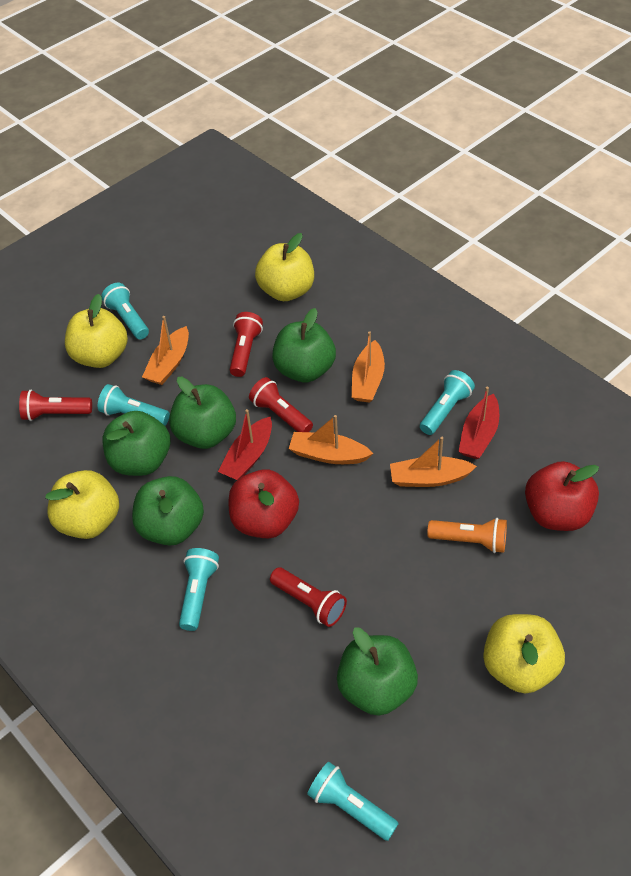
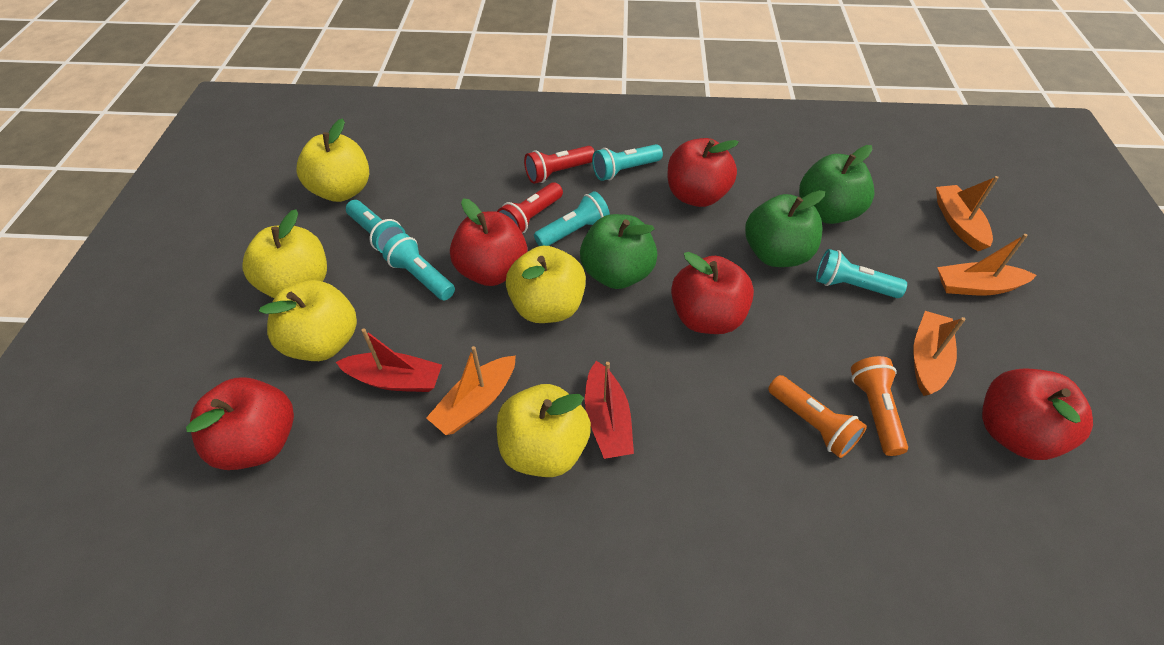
green apple: 5 -> 3
orange flashlight: 1 -> 2
red apple: 2 -> 5
red flashlight: 4 -> 2
yellow apple: 4 -> 5

